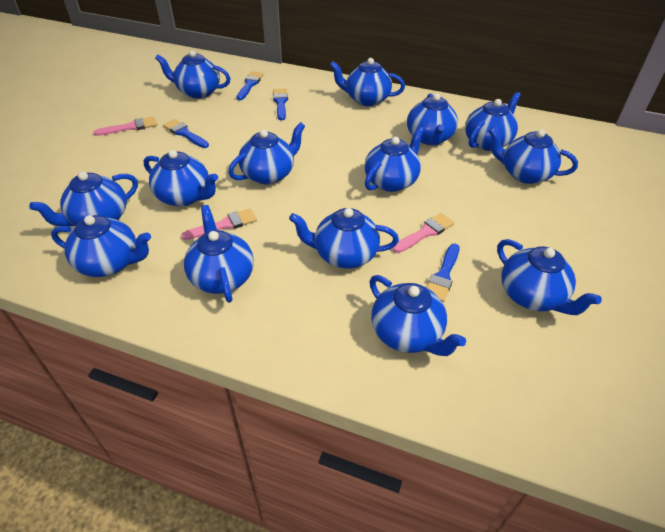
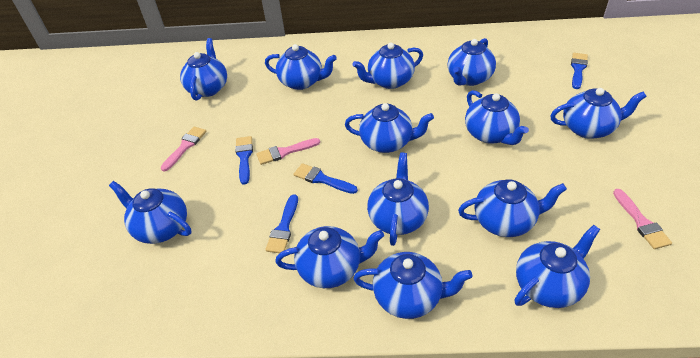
blue teapot: 14 -> 13

